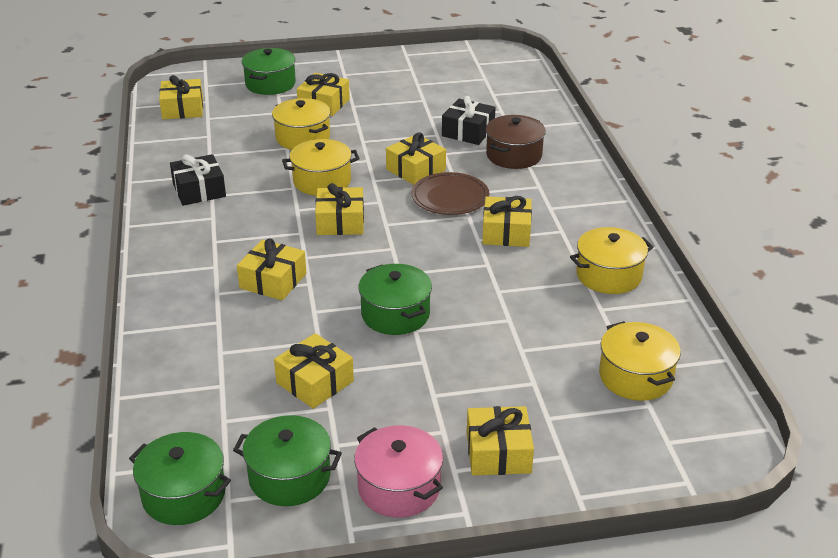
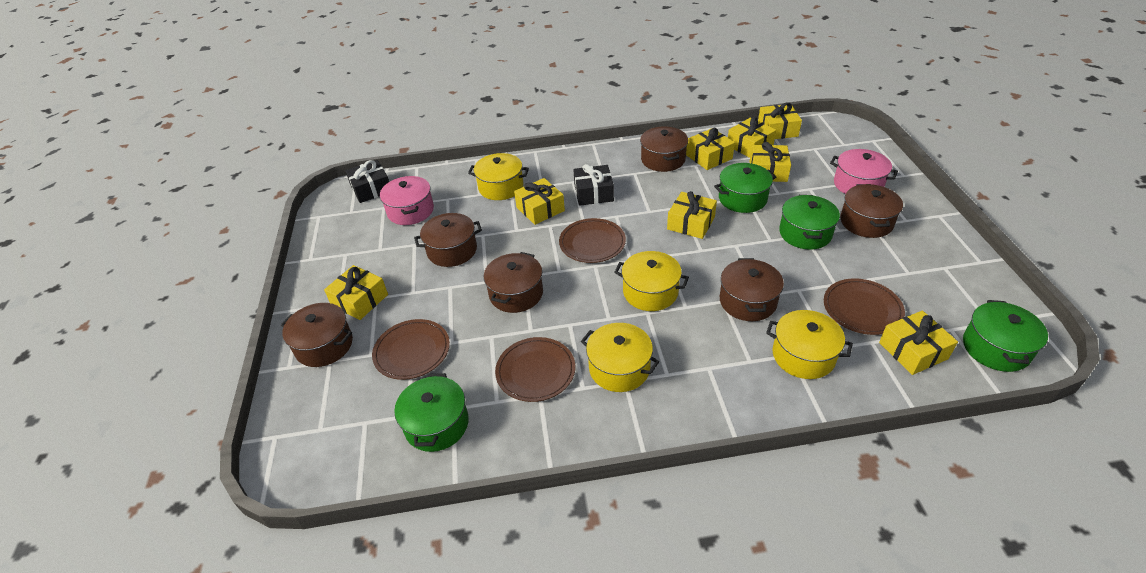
brown plate: 1 -> 4
brown pot: 1 -> 6
pink pot: 1 -> 2

